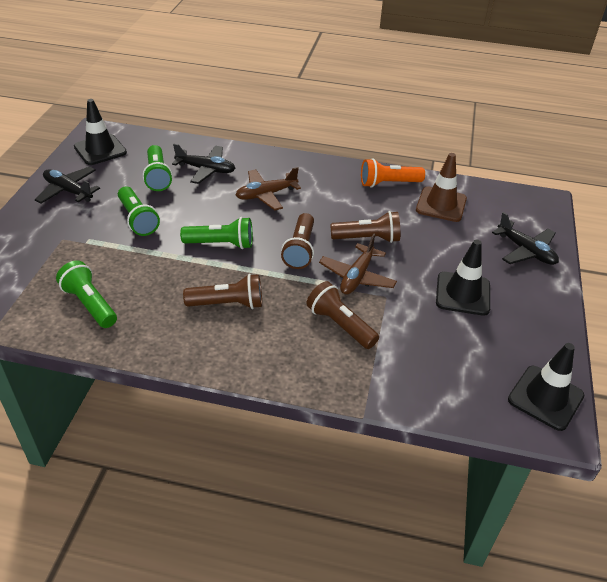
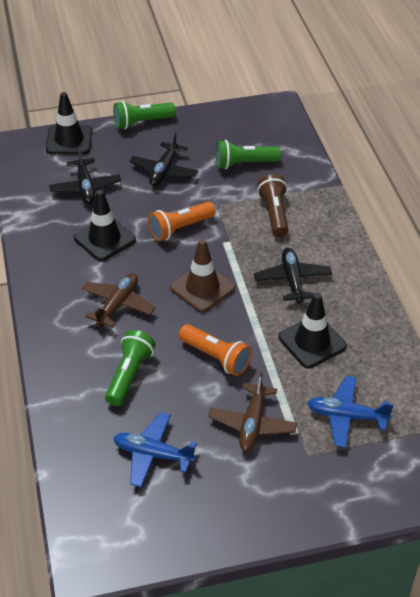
blue plane: 0 -> 2
brown flashlight: 4 -> 1
green flashlight: 4 -> 3
orange flashlight: 1 -> 2

